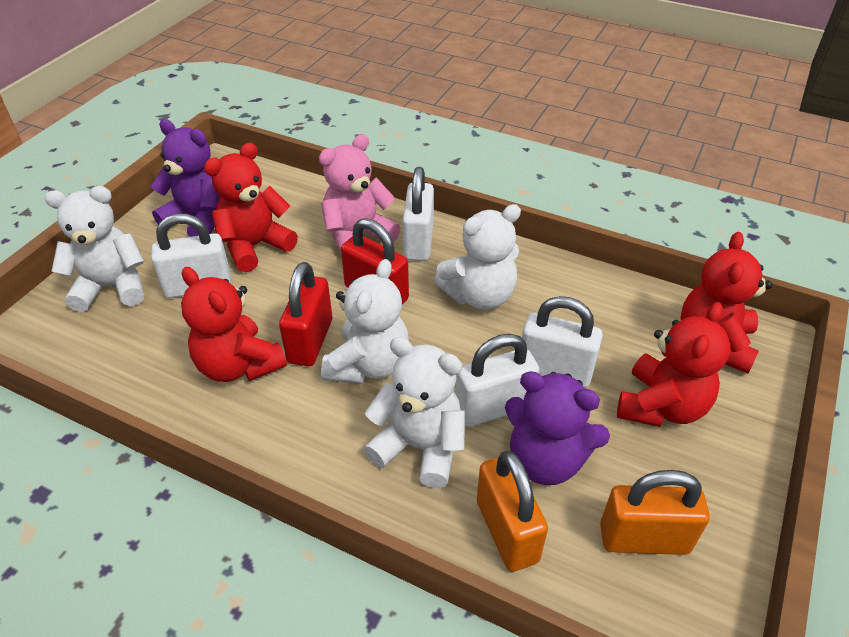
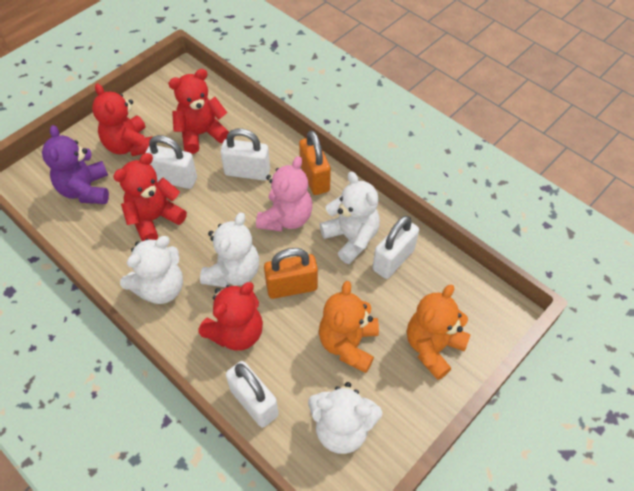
orange teddy bear: 0 -> 2
purple teddy bear: 2 -> 1
red padlock: 2 -> 0

